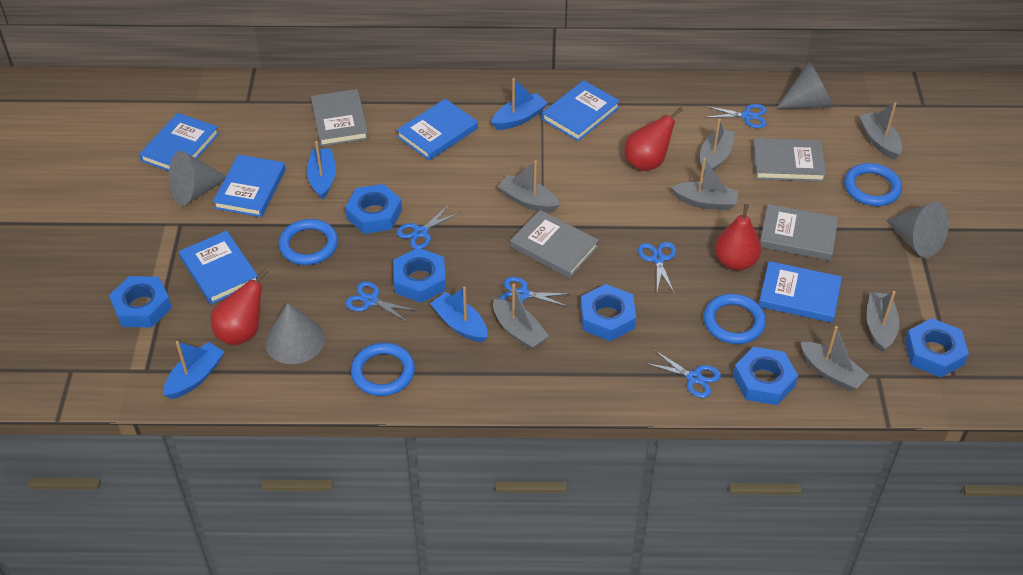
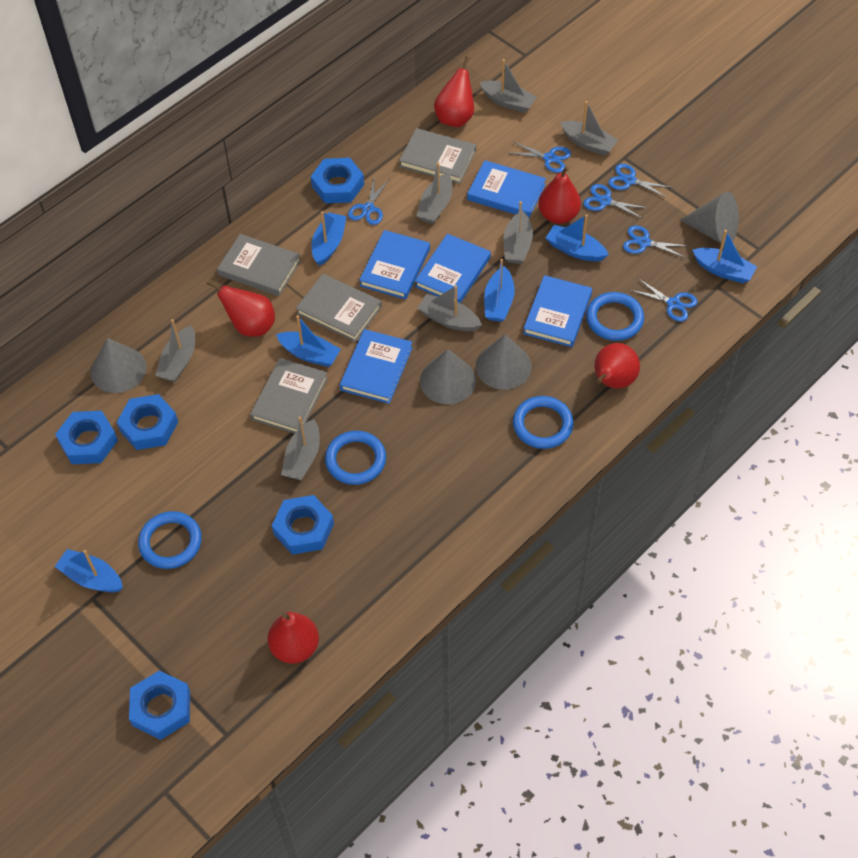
blue boat: 4 -> 6
blue book: 6 -> 5
blue nut: 6 -> 5
red pear: 3 -> 5

